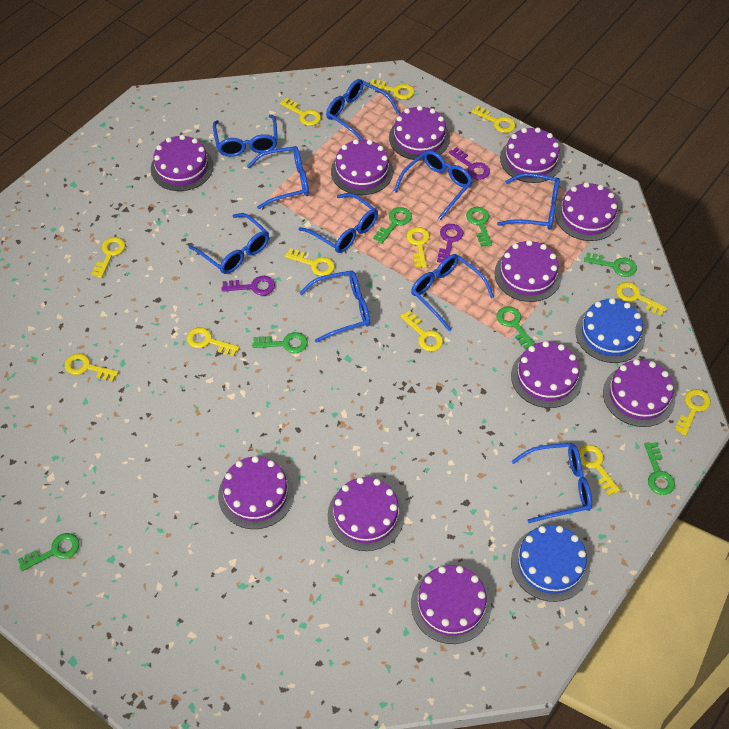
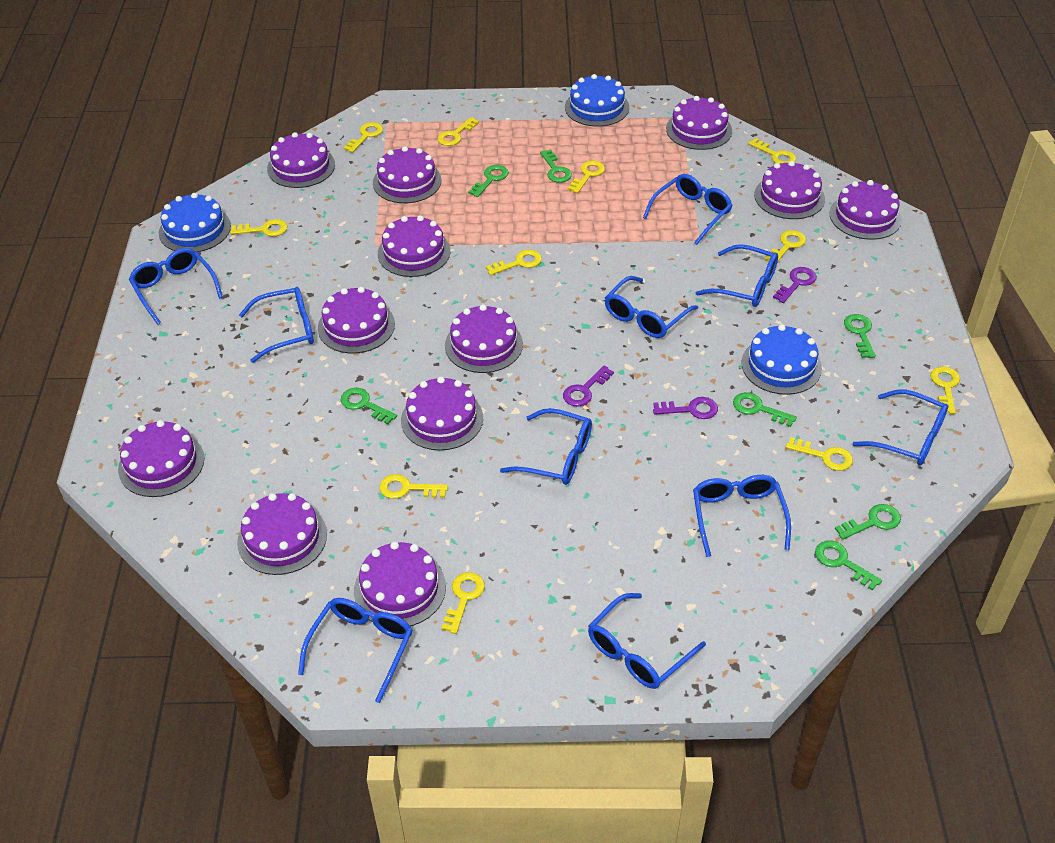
blue cake: 2 -> 3
purple cake: 11 -> 12
yellow key: 12 -> 11

